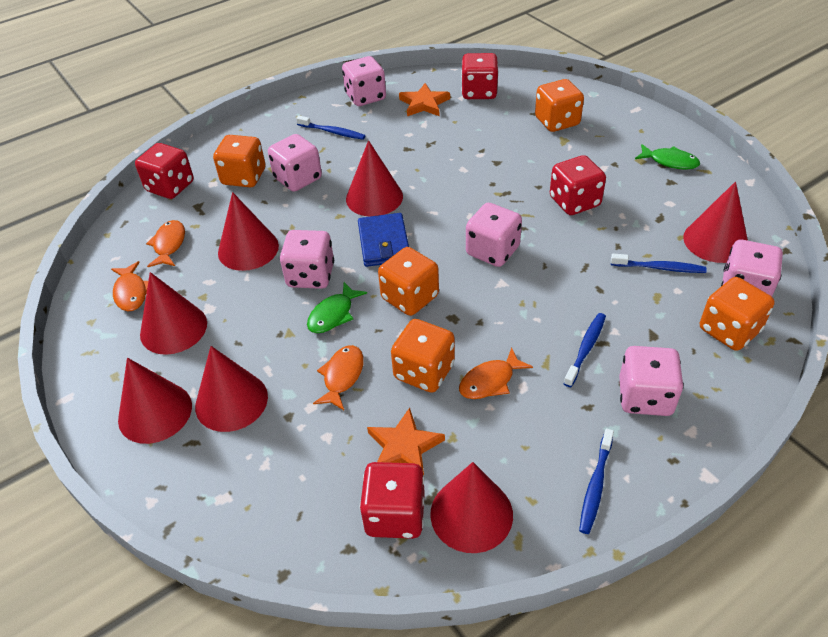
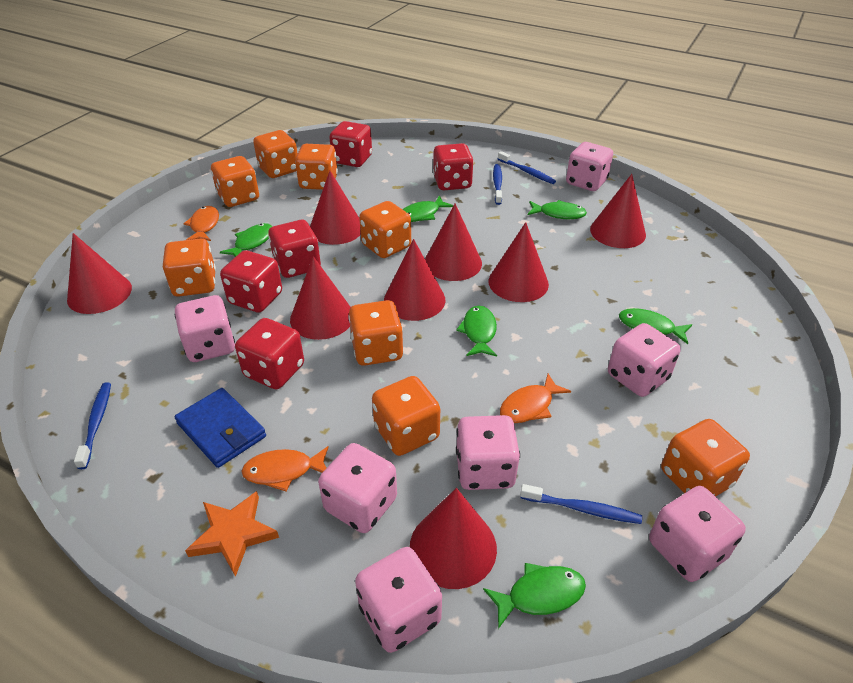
green fish: 2 -> 6
orange dice: 5 -> 8
orange fish: 4 -> 3
orange star: 2 -> 1
pink dice: 6 -> 7
red cone: 7 -> 8
red dice: 4 -> 5

